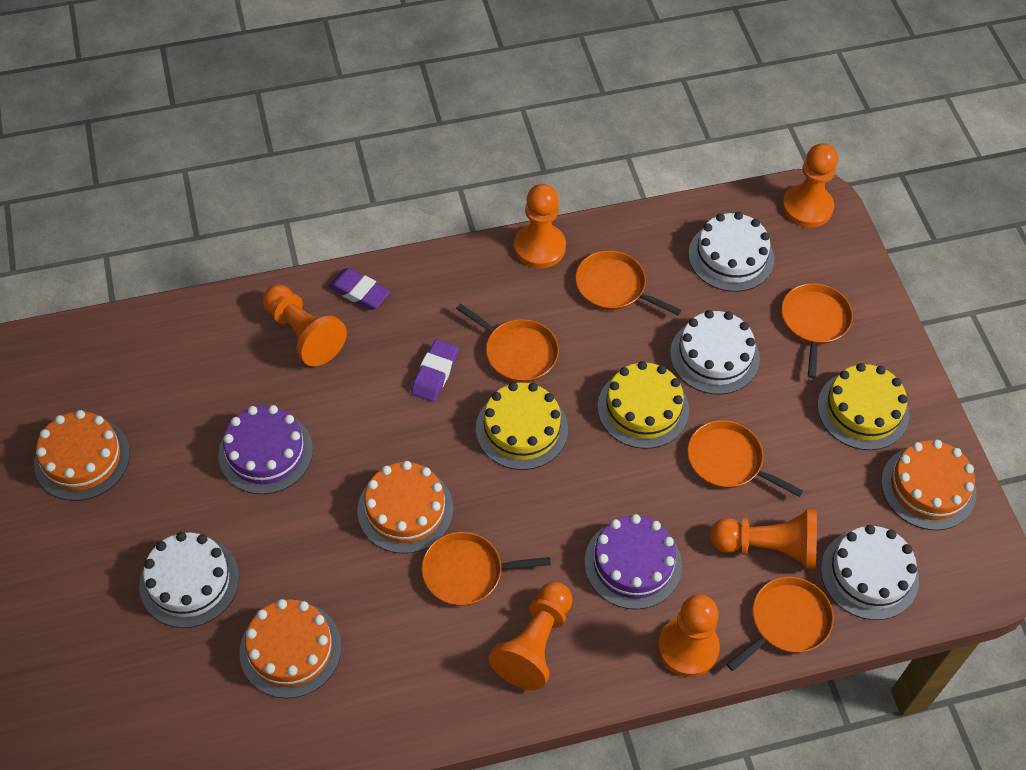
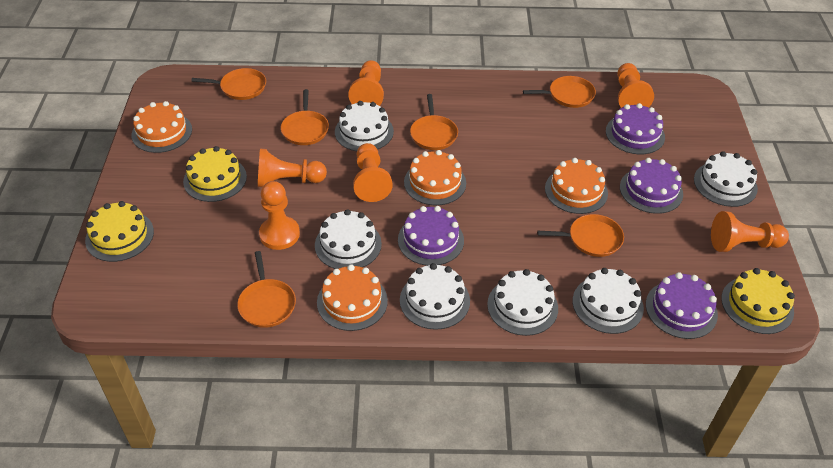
purple cake: 2 -> 4
purple eraser: 2 -> 0
white cake: 4 -> 6

